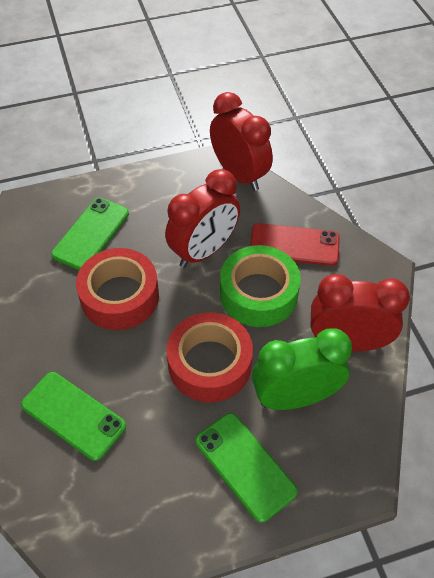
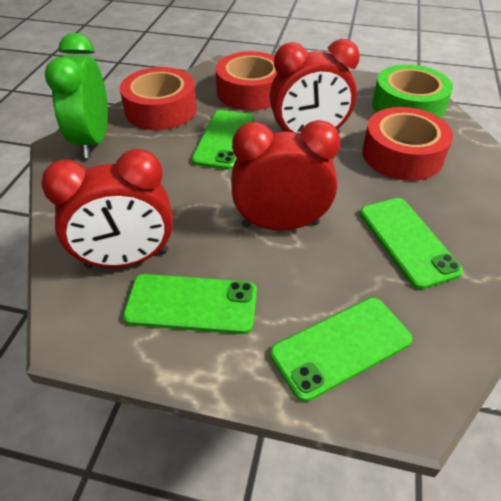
green phone: 3 -> 4
red phone: 1 -> 0
red tape: 2 -> 3

